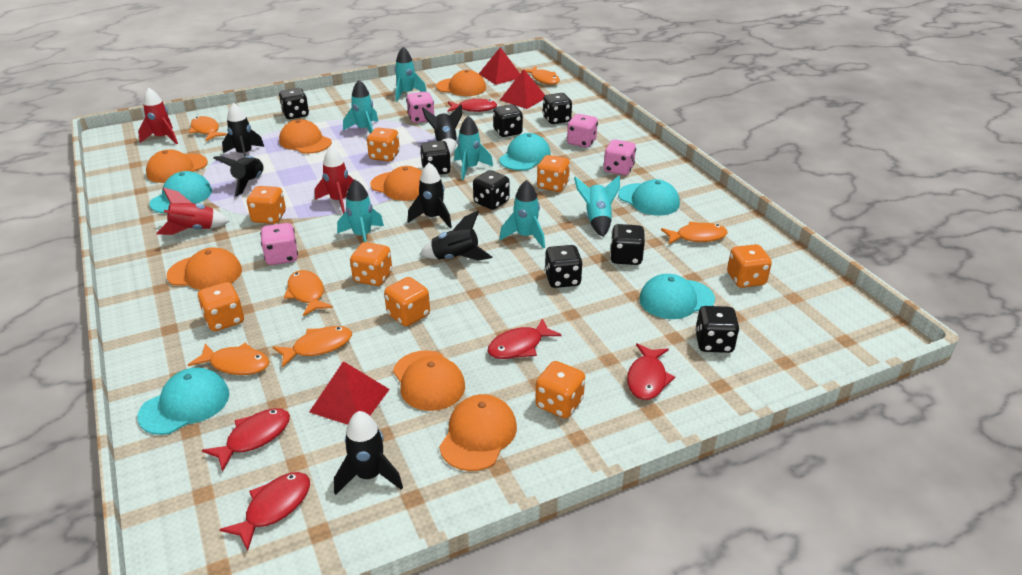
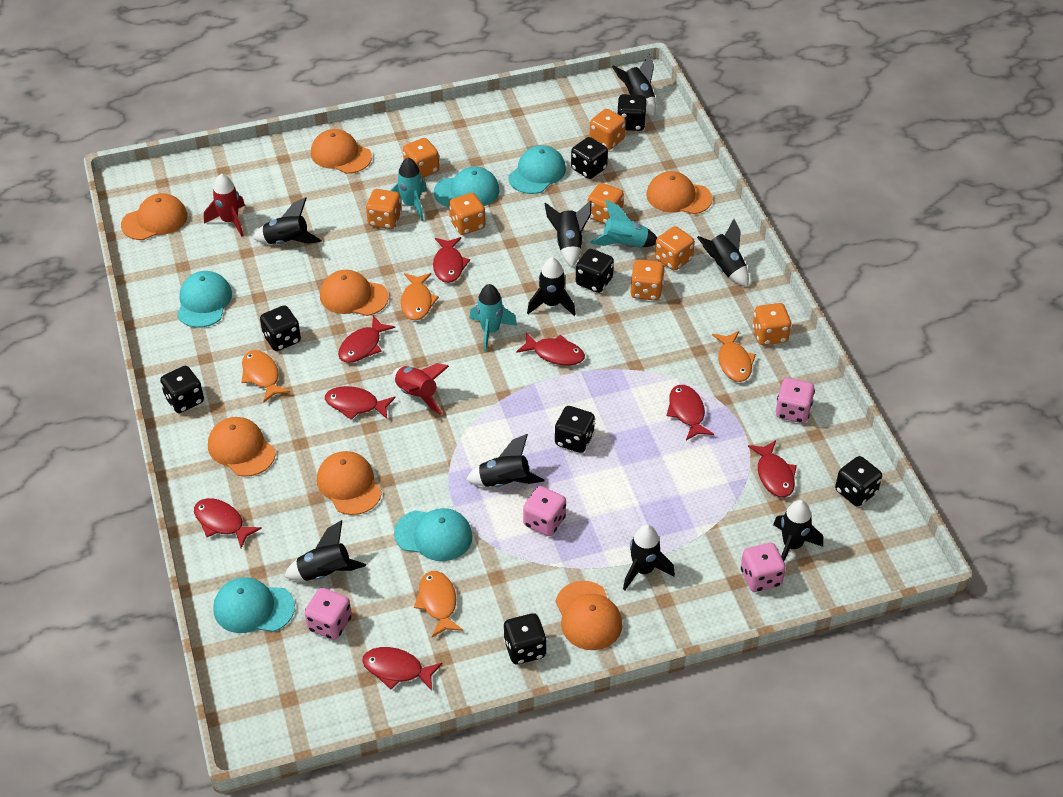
black rocket: 6 -> 9
orange fish: 6 -> 4
red fish: 5 -> 8
red pyramid: 3 -> 0
red rocket: 3 -> 2
turquoise rocket: 6 -> 3

